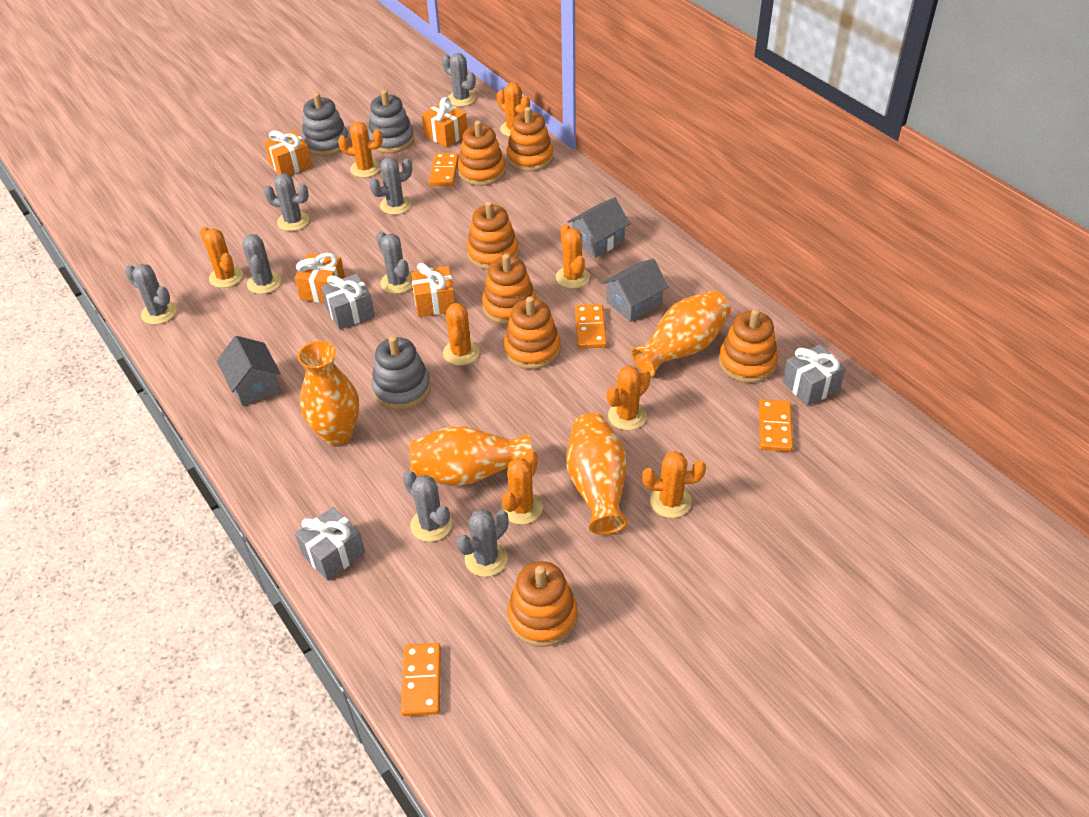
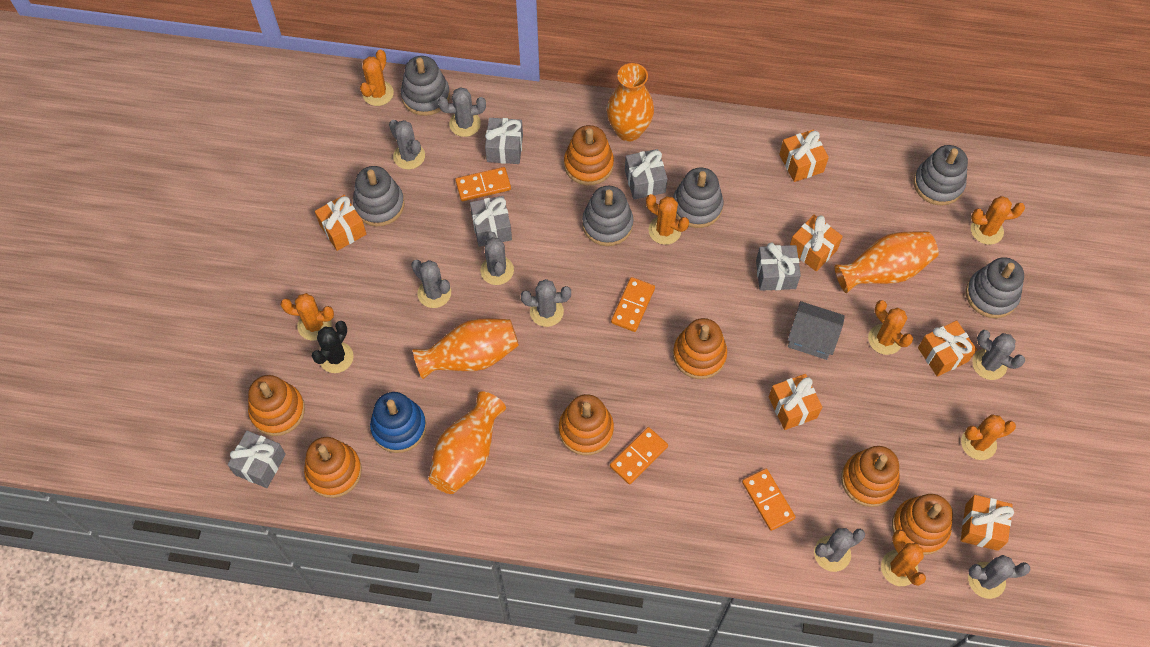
black cactus: 0 -> 1
blue stacking toy: 0 -> 1
grey gift: 3 -> 5
grey house: 3 -> 1
grey stacking toy: 3 -> 6
orange cactus: 8 -> 7
orange gift: 4 -> 6

